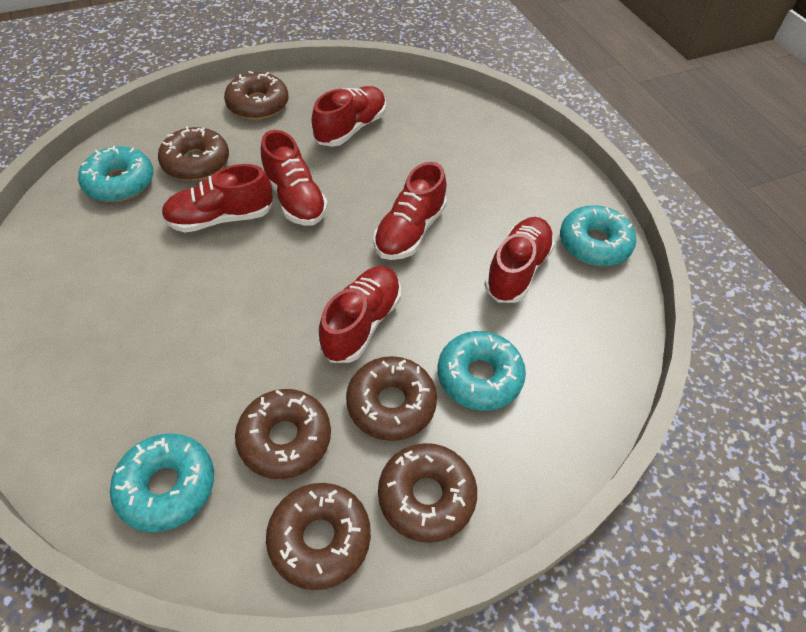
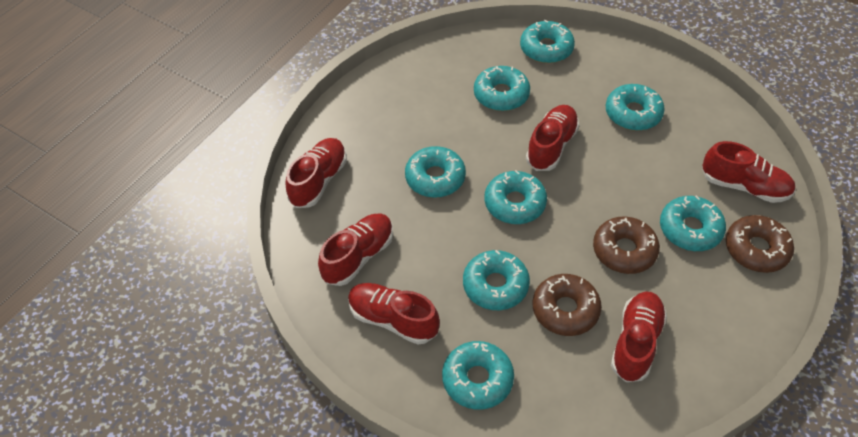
brown donut: 6 -> 3
turquoise donut: 4 -> 8

